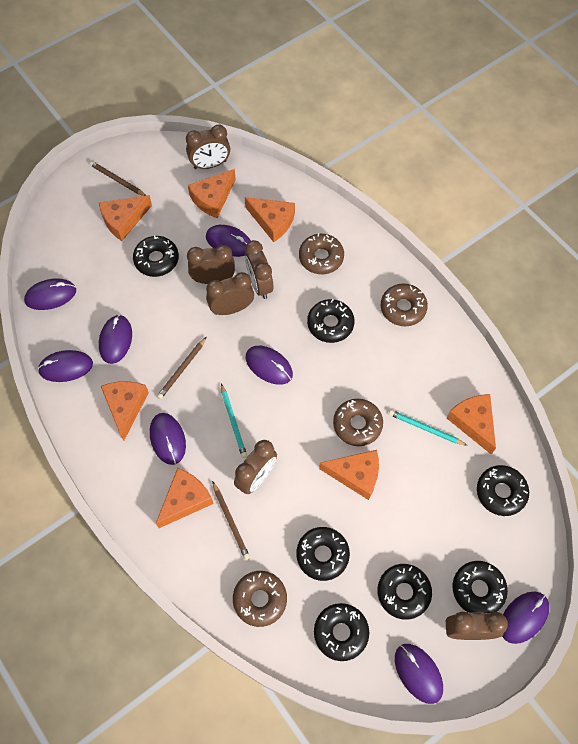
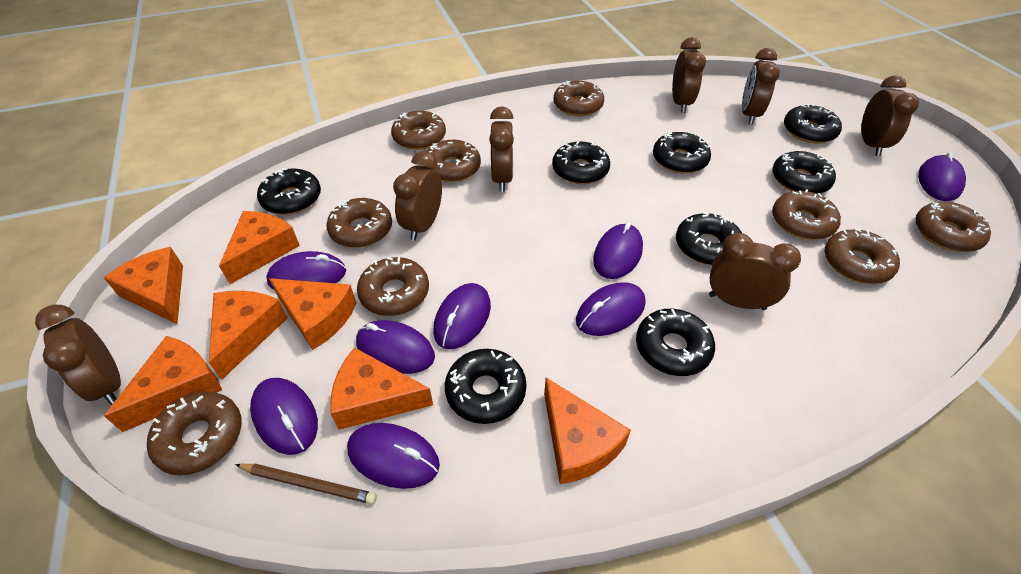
black donut: 7 -> 8
brown clock: 6 -> 7
brown donut: 4 -> 9
brown pencil: 3 -> 1
turquoise pencil: 2 -> 0

